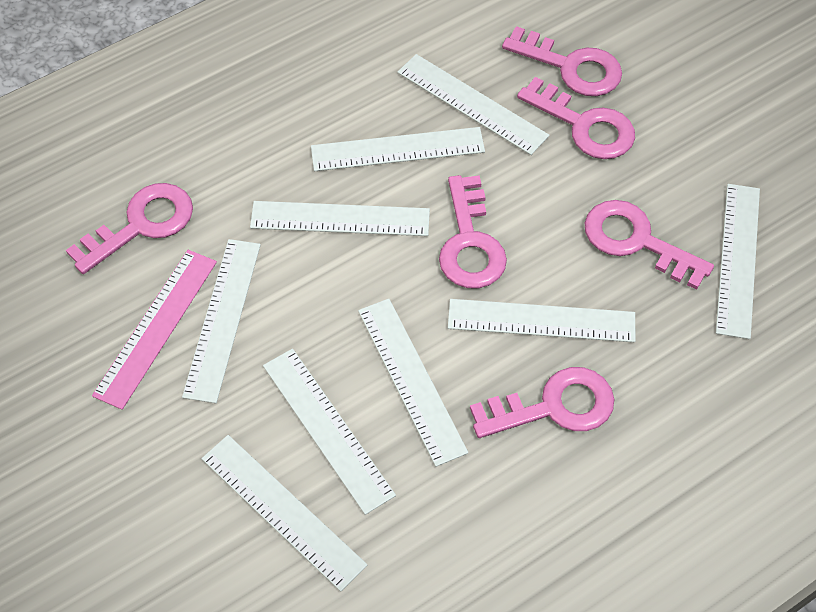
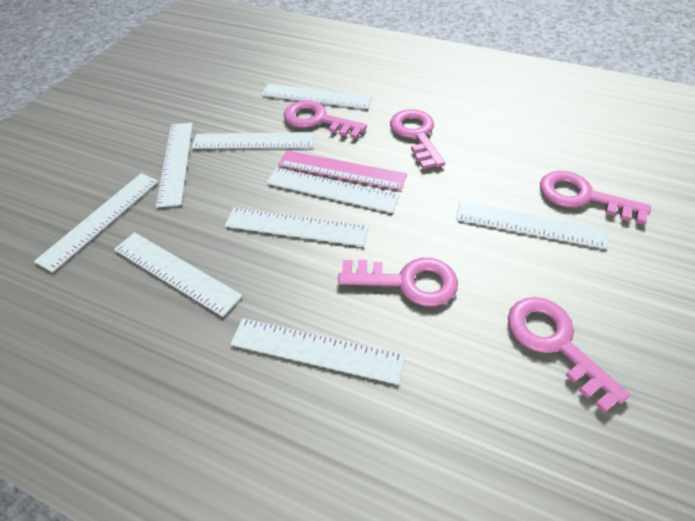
pink key: 6 -> 5

